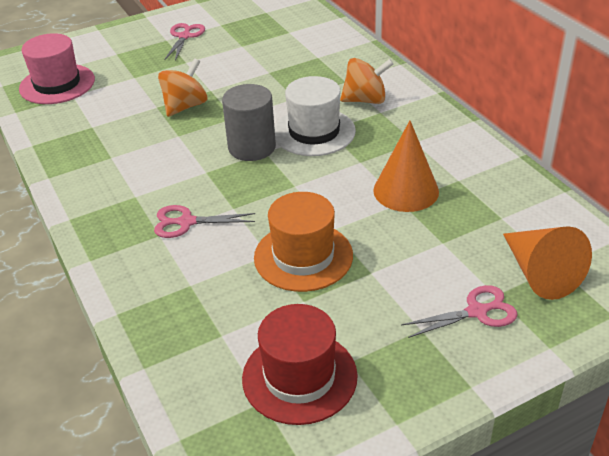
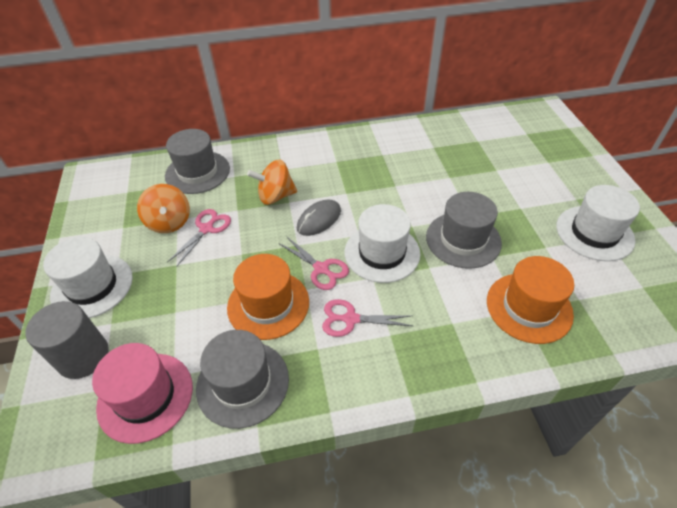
grey hat: 0 -> 3
grey mouse: 0 -> 1
orange cone: 2 -> 0
orange hat: 1 -> 2
red hat: 1 -> 0
white hat: 1 -> 3

